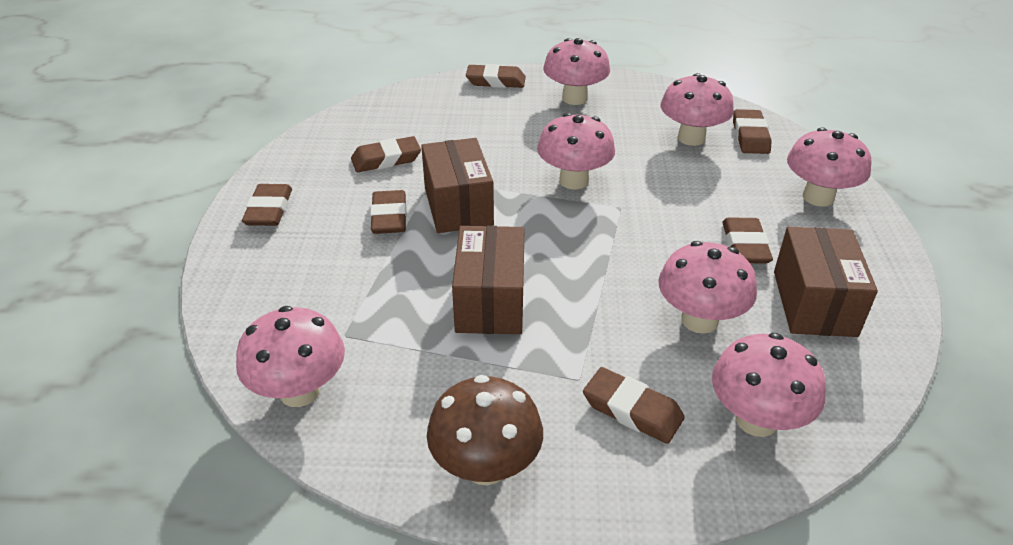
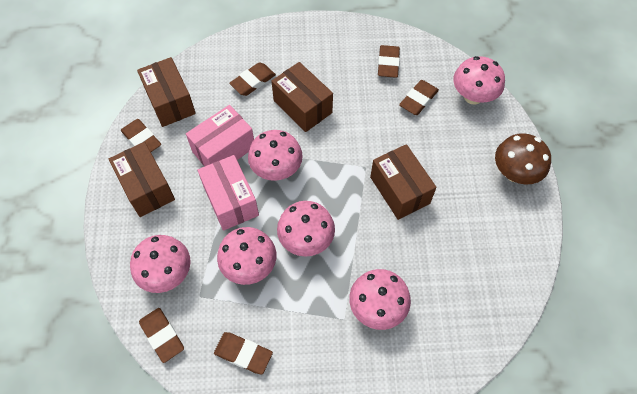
brown box: 3 -> 4
brown eraser: 7 -> 6
pink box: 0 -> 2
pink mushroom: 7 -> 6

